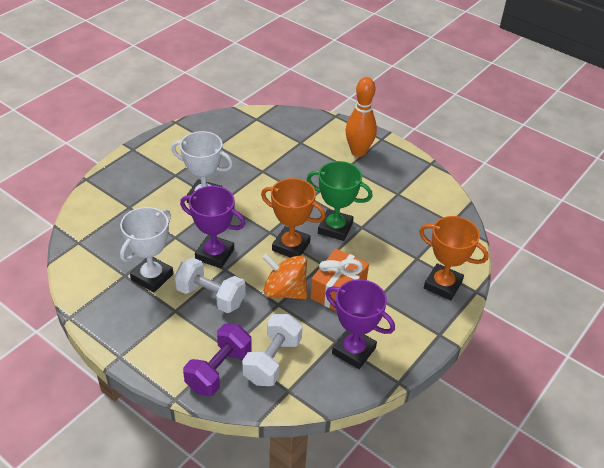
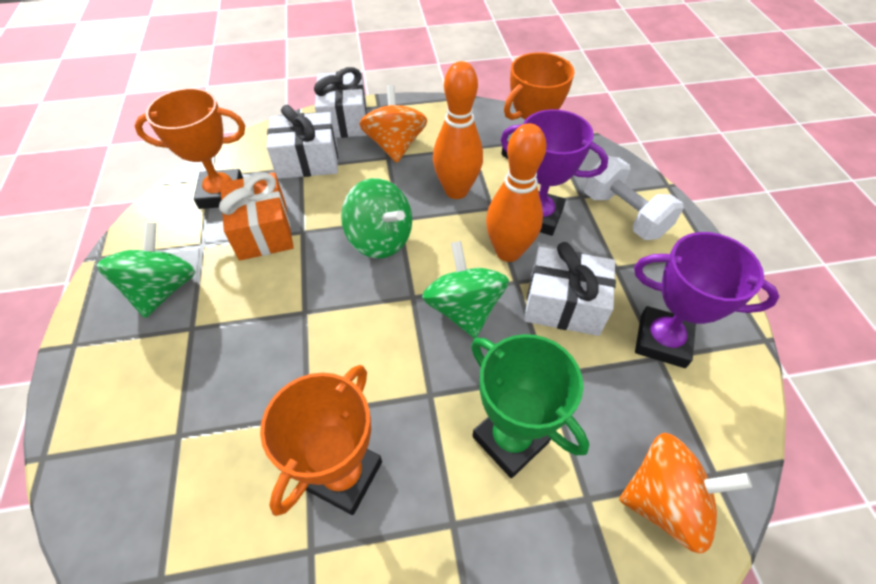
green spinning top: 0 -> 3
orange bowling pin: 1 -> 2
orange spinning top: 1 -> 2
orange trophy: 2 -> 3
purple dumbbell: 1 -> 0
white dumbbell: 2 -> 1
white gift: 0 -> 3
white trophy: 2 -> 0

